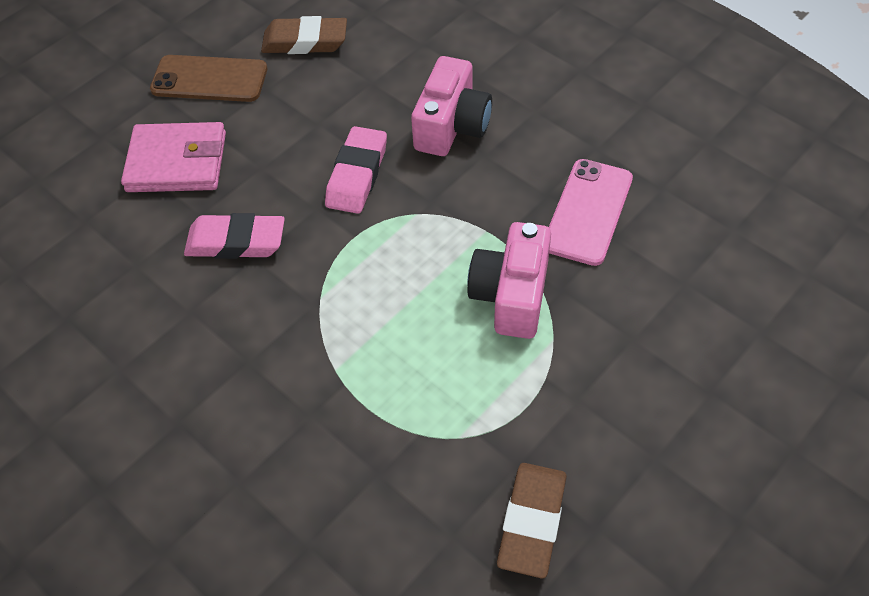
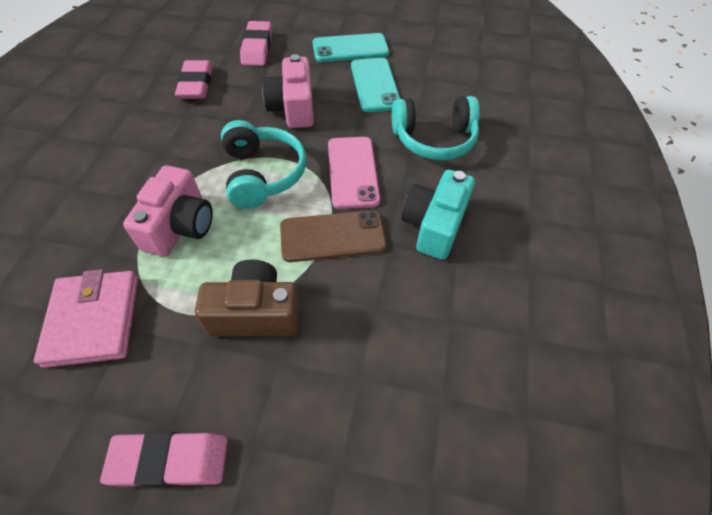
brown camera: 0 -> 1
brown eraser: 2 -> 0
pink eraser: 2 -> 3
turquoise camera: 0 -> 1
turquoise headphones: 0 -> 2
turquoise phone: 0 -> 2

